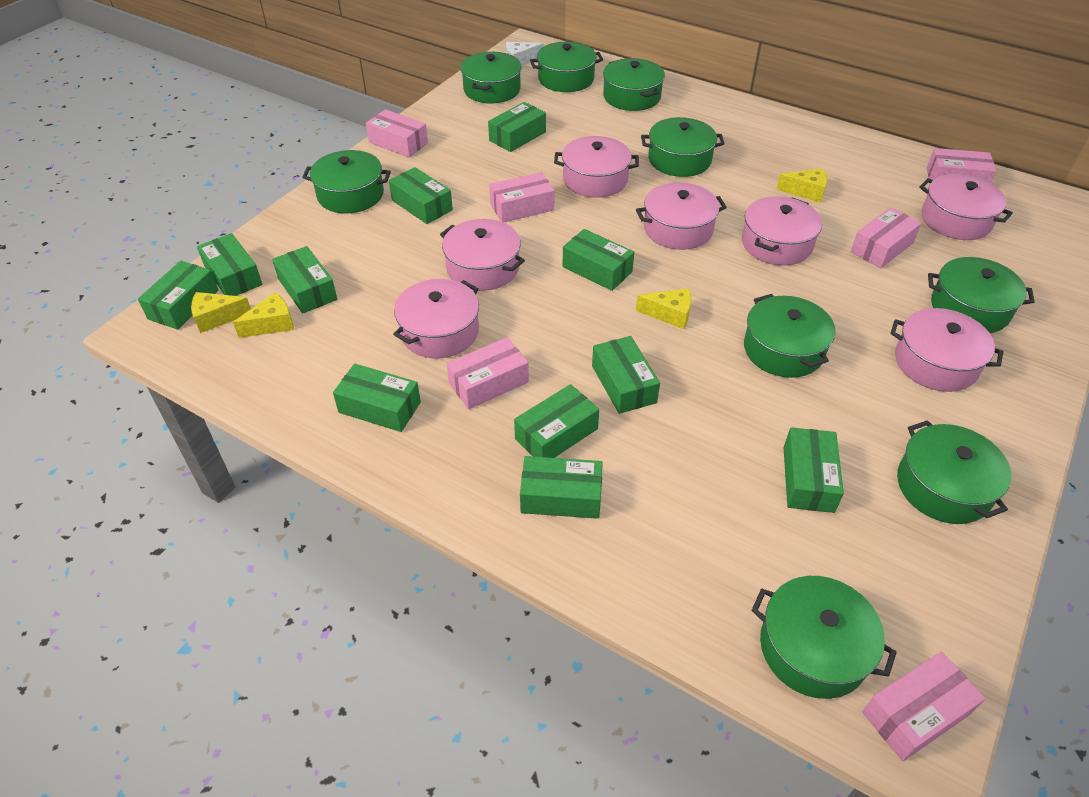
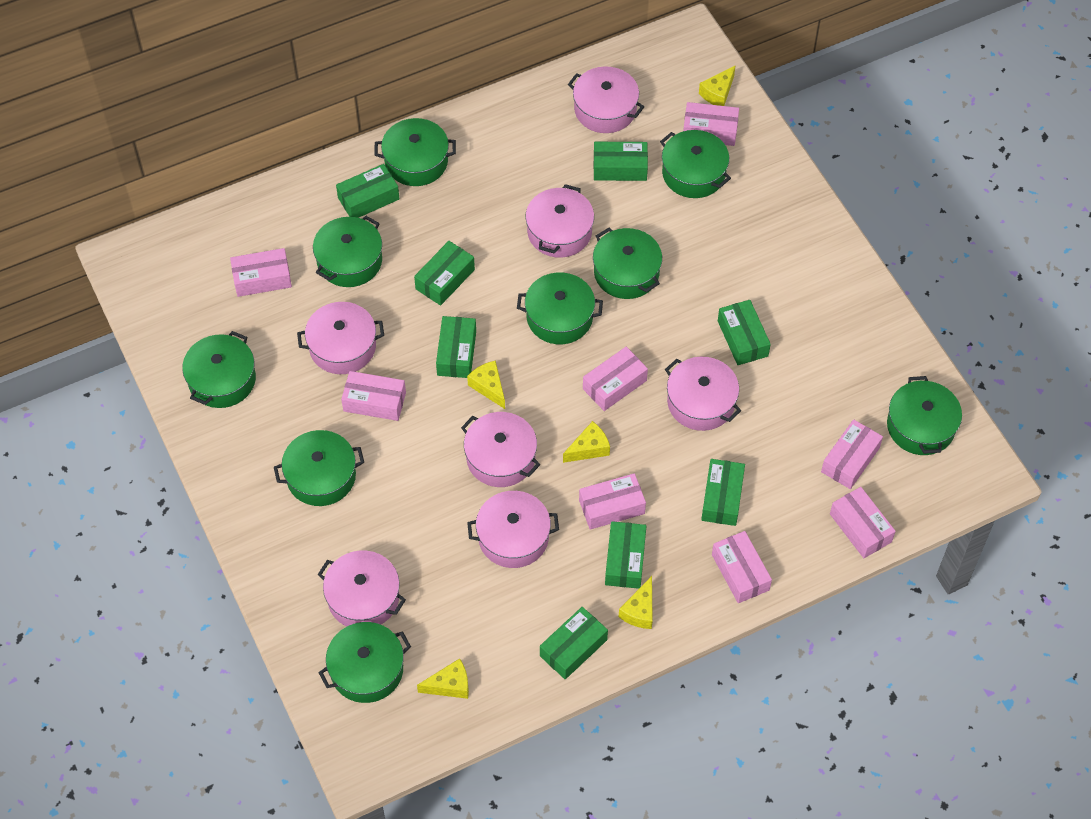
green box: 11 -> 8
pink box: 6 -> 8
white cheese: 1 -> 0
yellow cheese: 4 -> 5

